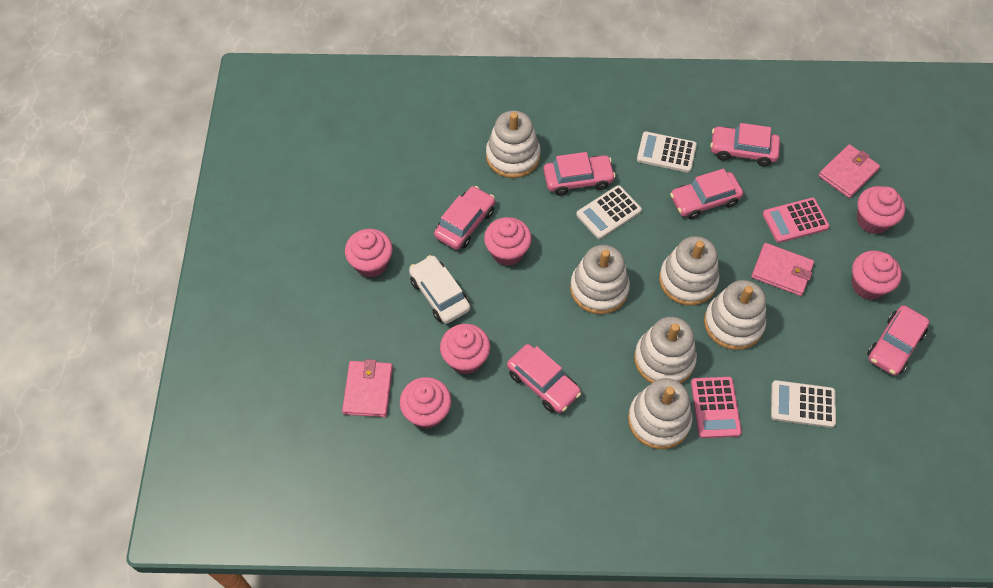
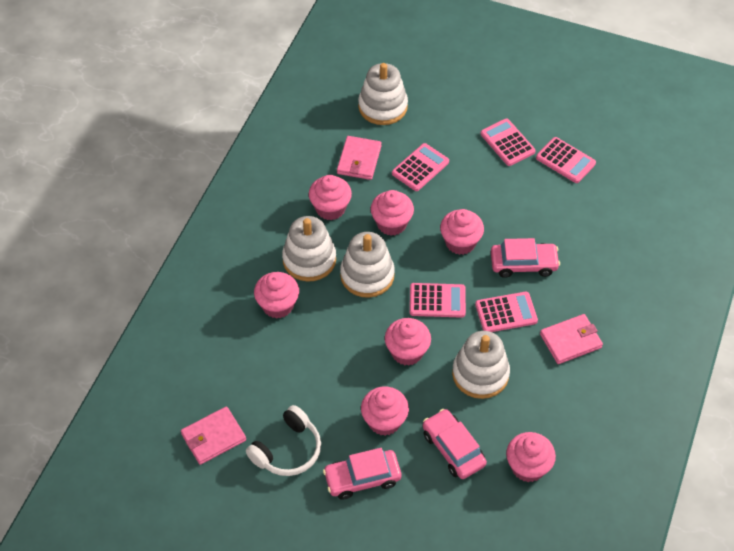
pink calculator: 2 -> 5
pink car: 6 -> 3
pink cupcake: 6 -> 7
white calculator: 3 -> 0
white car: 1 -> 0
white headphones: 0 -> 1
white stacking toy: 6 -> 4

